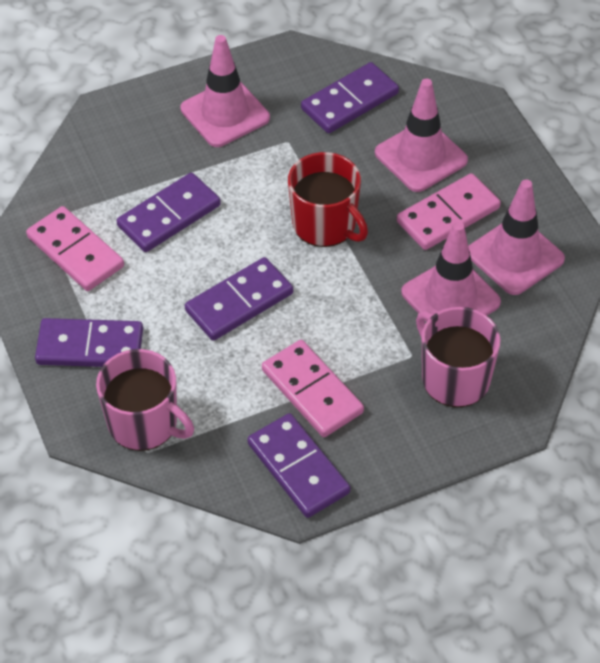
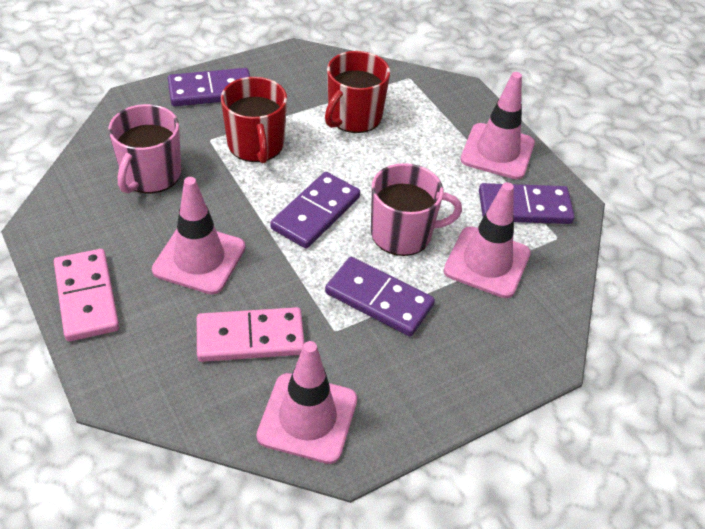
pink domino: 3 -> 2
purple domino: 5 -> 4
red mug: 1 -> 2

